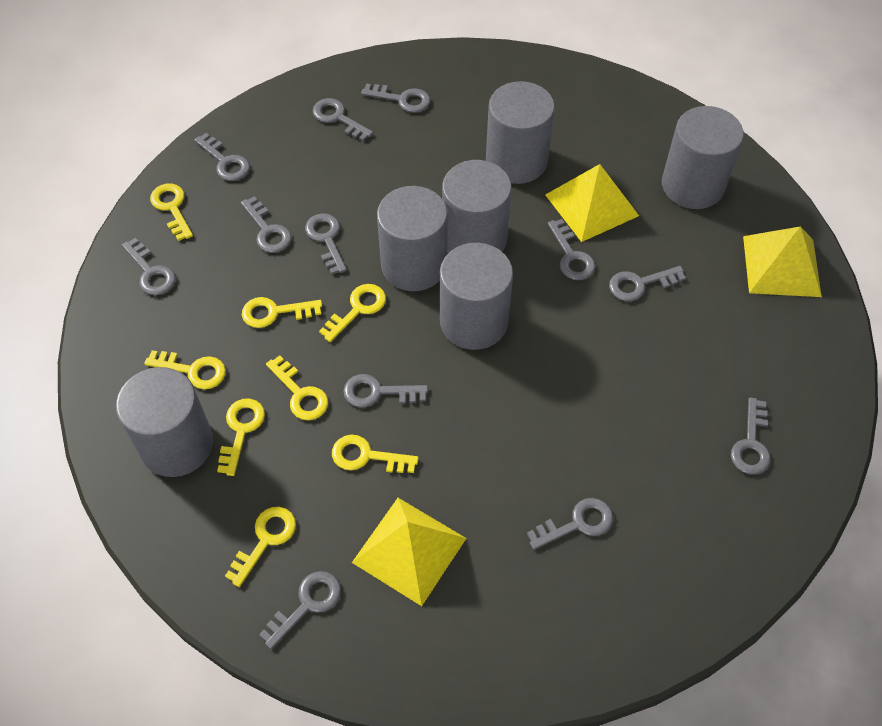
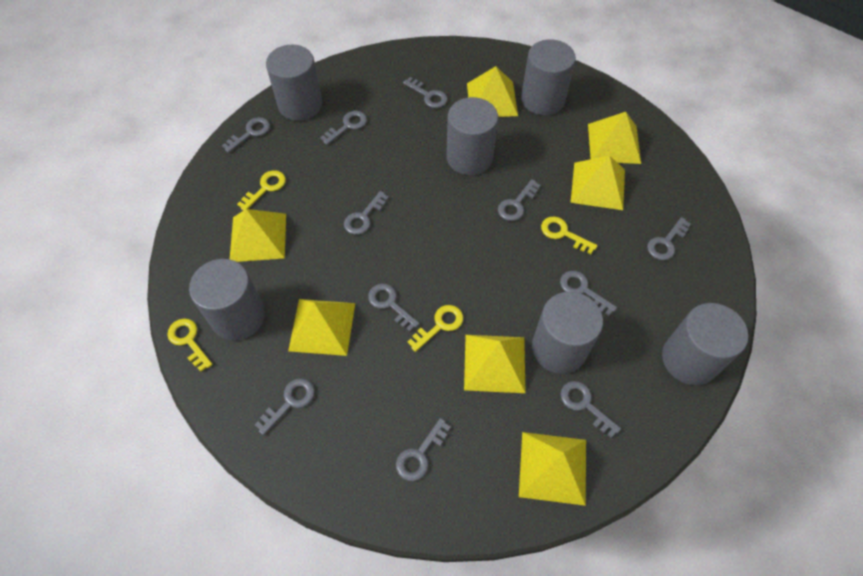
grey key: 12 -> 11
yellow key: 8 -> 4
yellow pyramid: 3 -> 7

